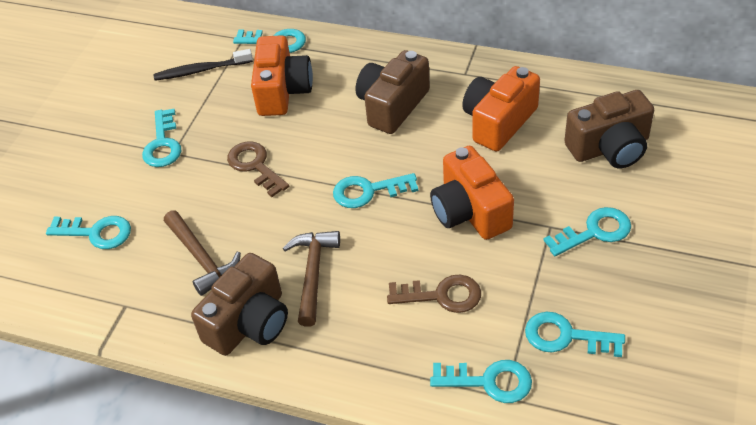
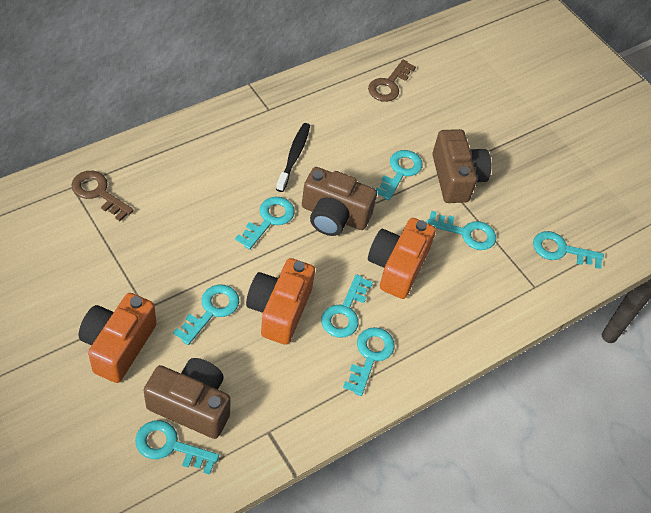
brown hammer: 2 -> 0
turquoise key: 7 -> 8

